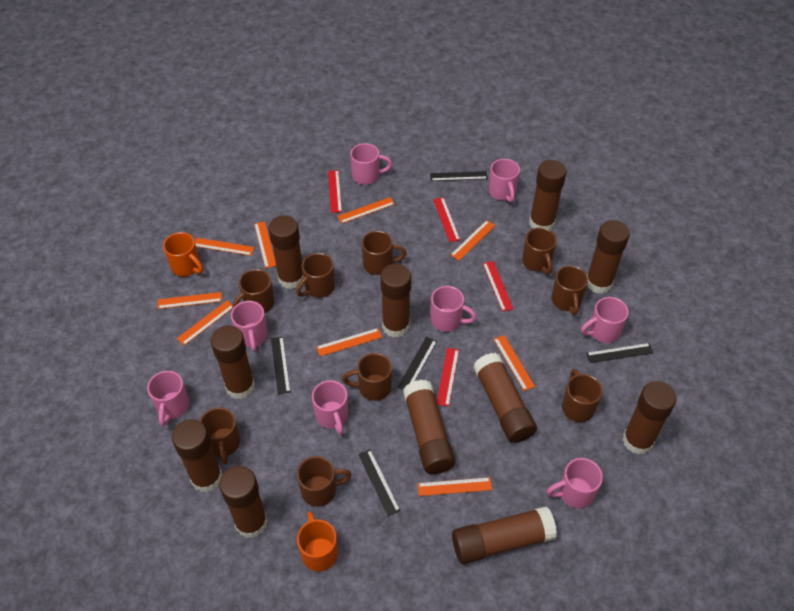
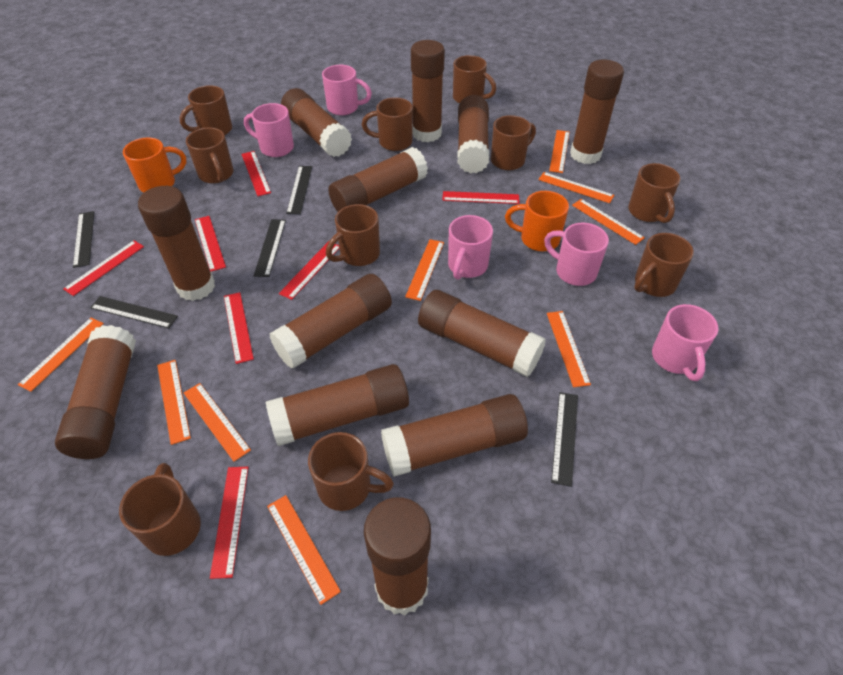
brown glue stick: 11 -> 12
brown mug: 9 -> 10
pink mug: 8 -> 5
red ruler: 4 -> 7

